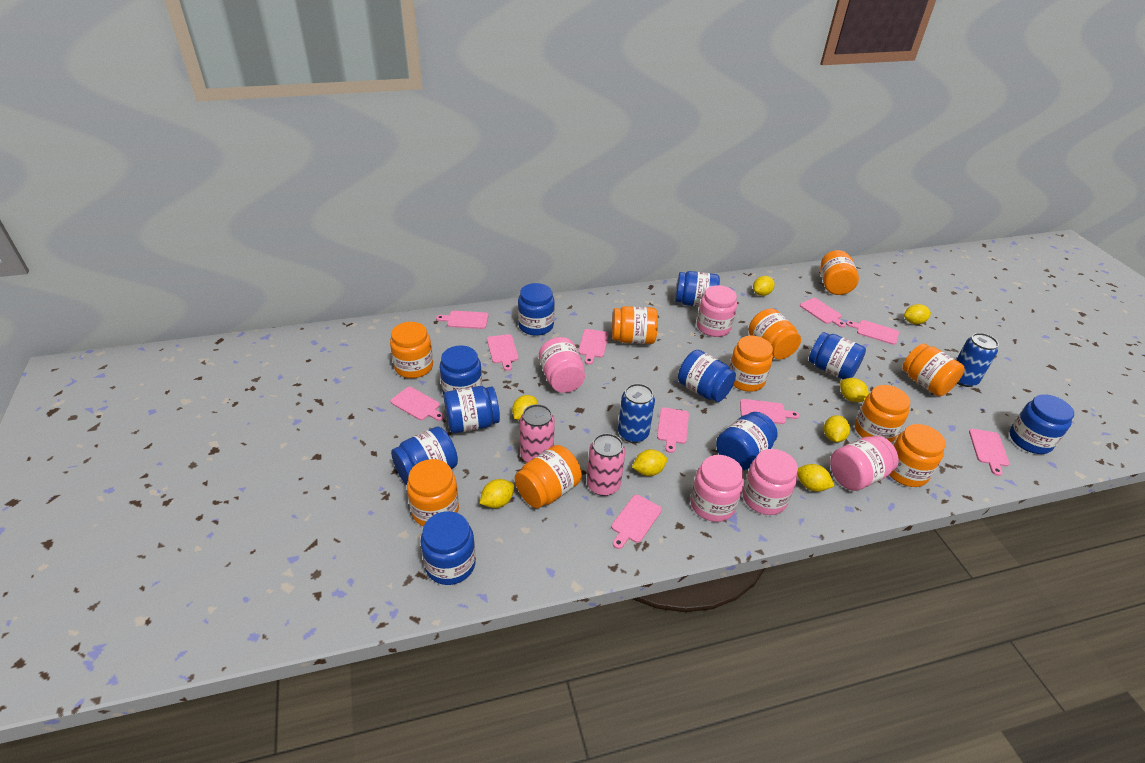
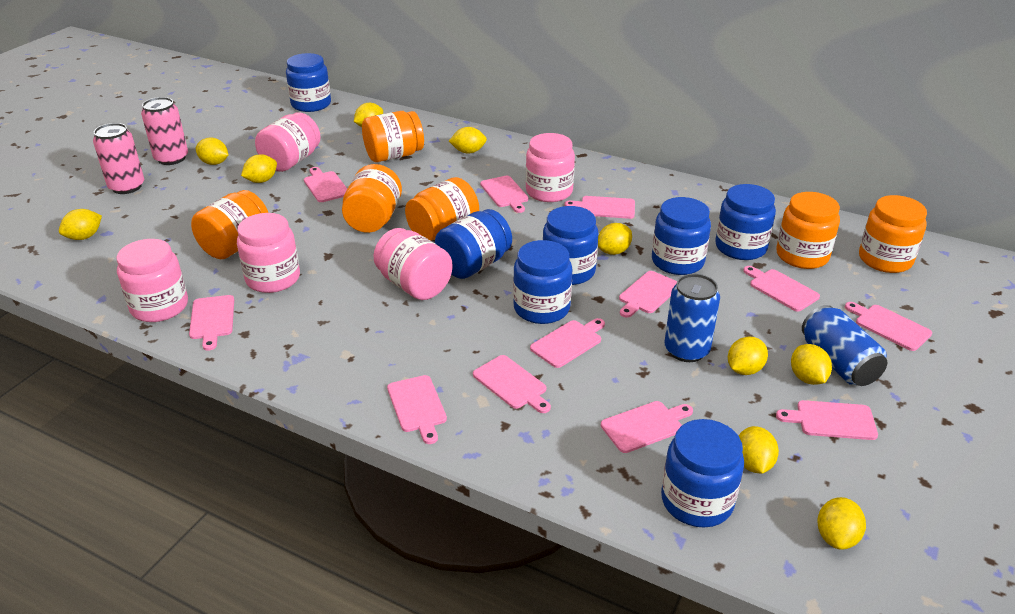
blue jar: 10 -> 7
orange jar: 10 -> 6
pink cutting board: 10 -> 12
yellow lemon: 8 -> 10

